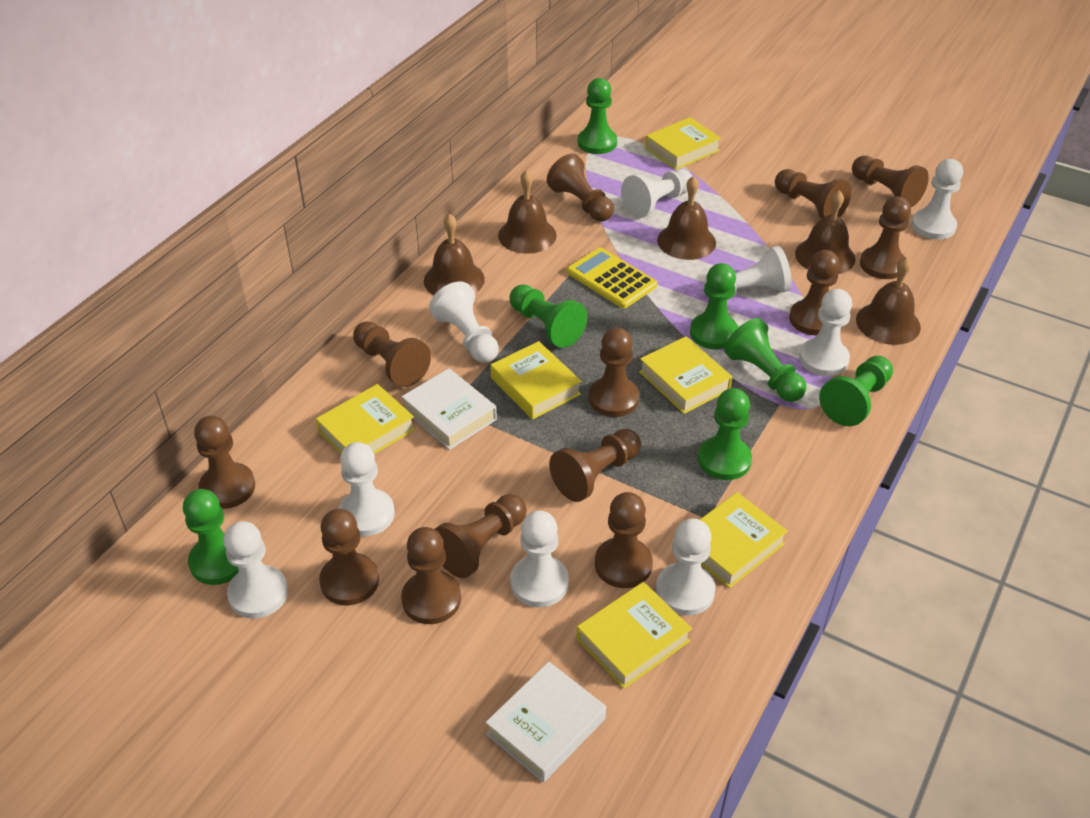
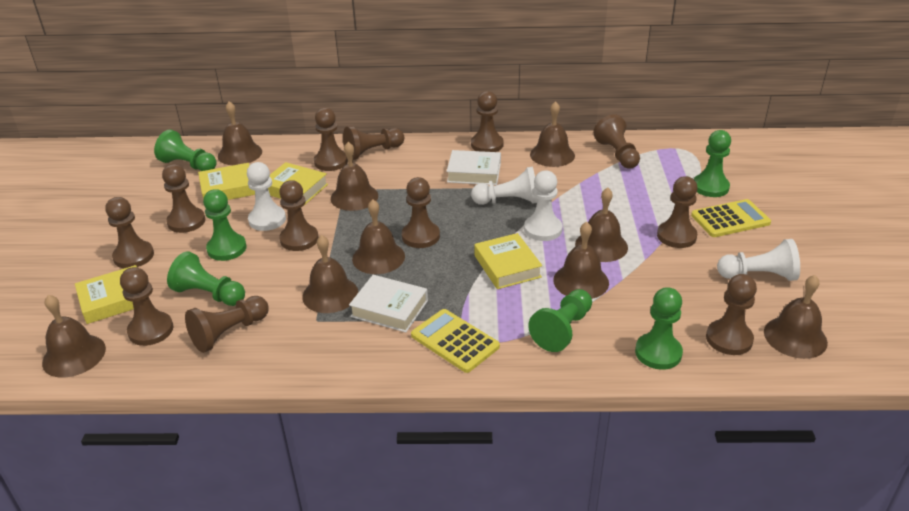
brown bell: 5 -> 9
brown pawn: 13 -> 12
green pawn: 7 -> 6
white pawn: 9 -> 4
yellow book: 6 -> 4
yellow calculator: 1 -> 2

